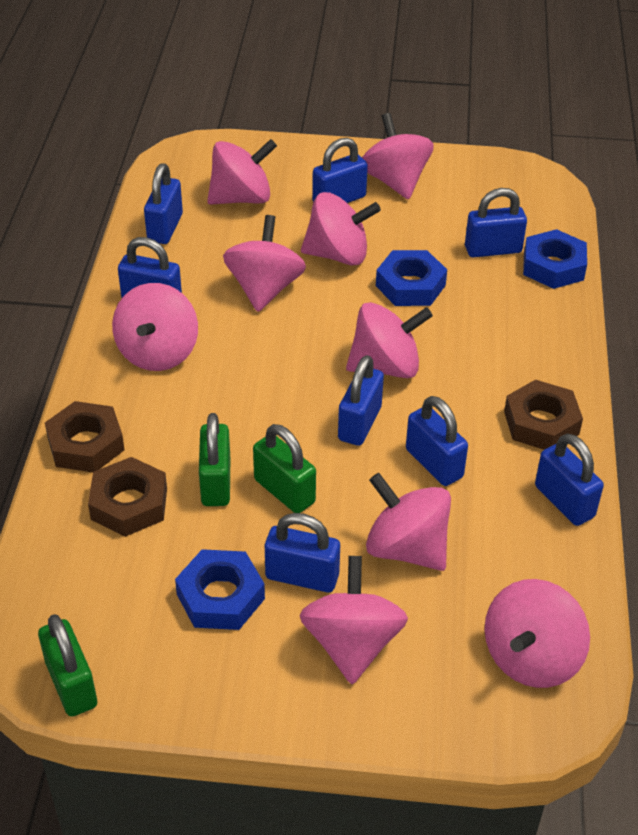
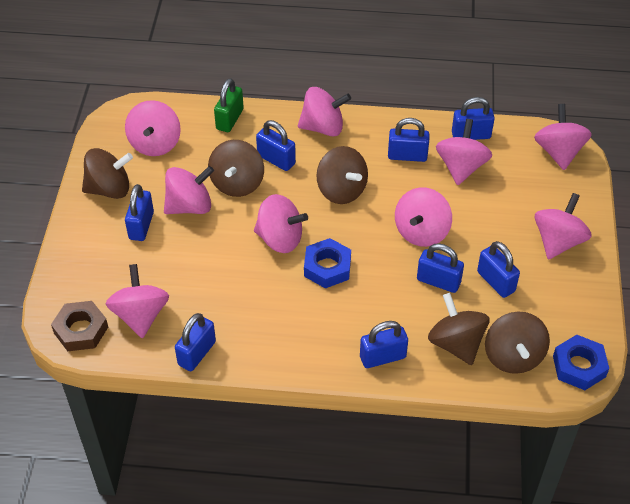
blue nut: 3 -> 2
brown nut: 3 -> 1
brown spinning top: 0 -> 5
green padlock: 3 -> 1

